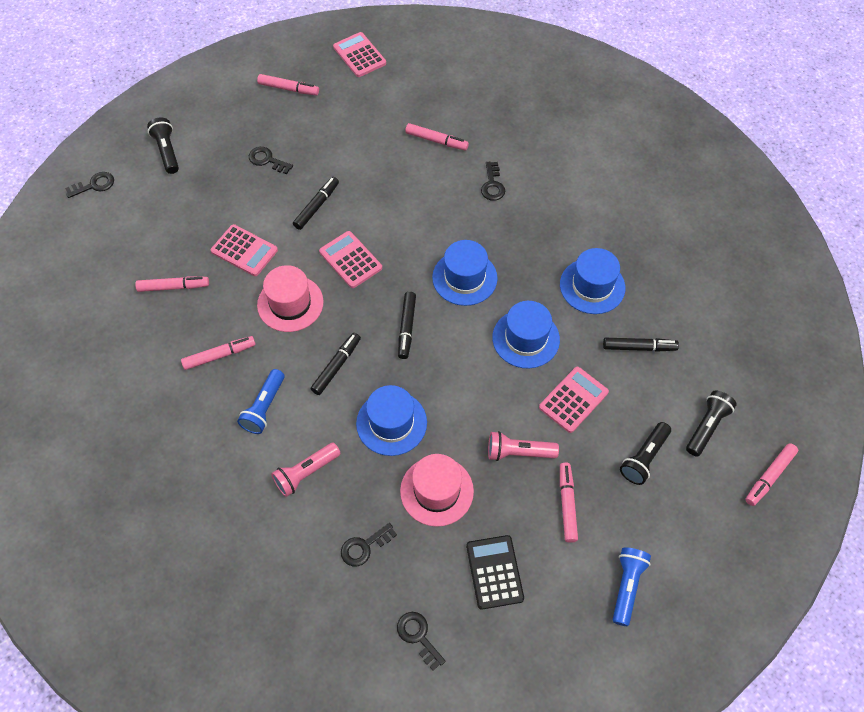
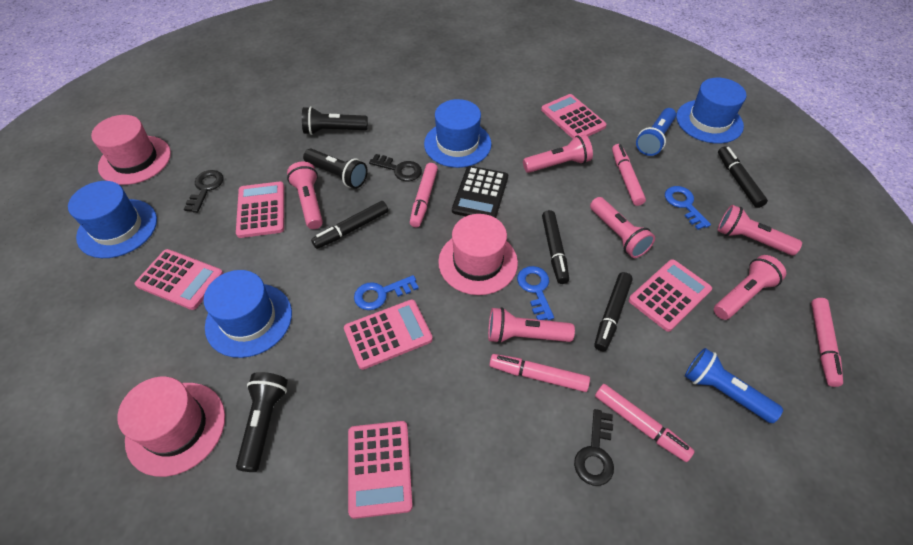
black key: 5 -> 3
blue key: 0 -> 3
pink calculator: 4 -> 6
pink flashlight: 2 -> 6
pink hat: 2 -> 3
pink marker: 6 -> 5

